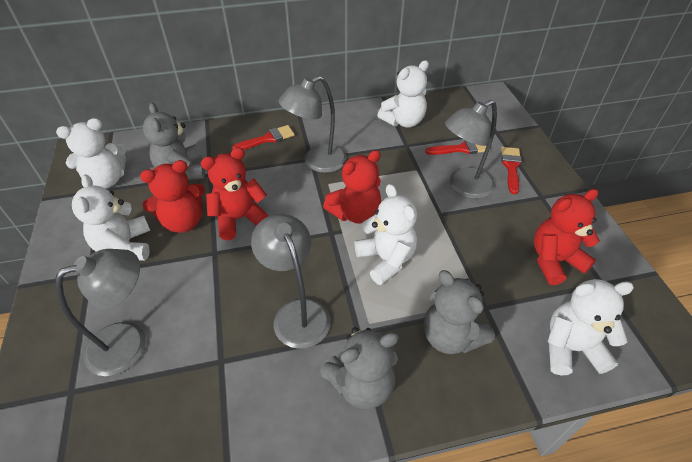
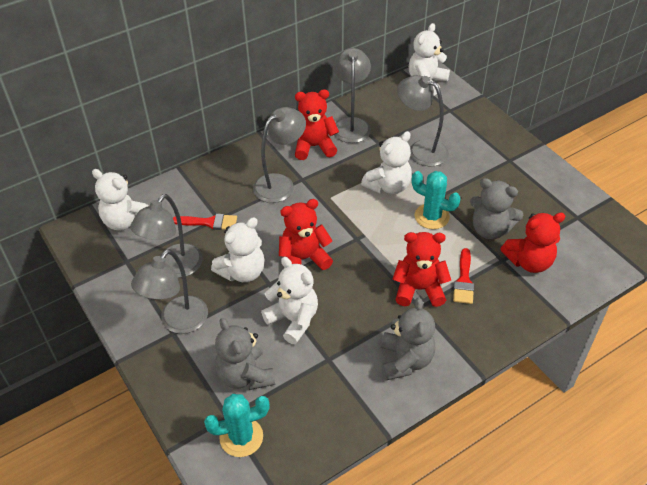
grey lamp: 4 -> 5
red brush: 3 -> 2
turquoise cactus: 0 -> 2

